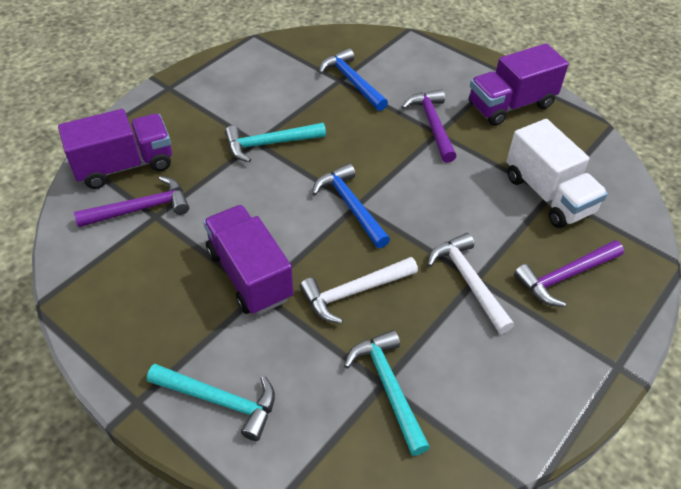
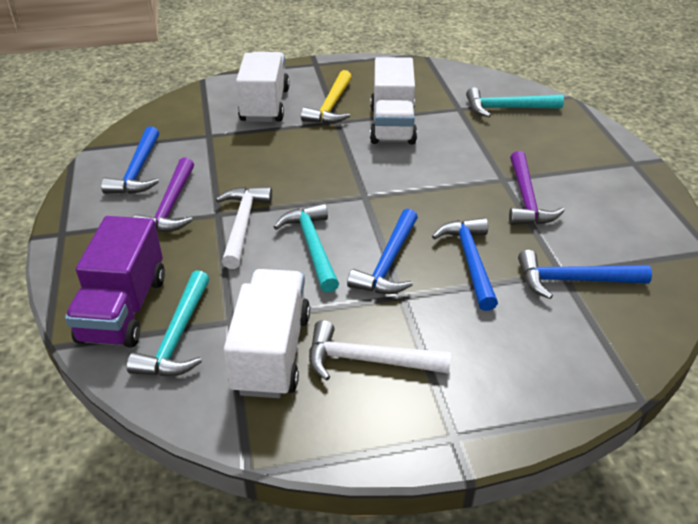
blue hammer: 2 -> 4
purple hammer: 3 -> 2
purple truck: 3 -> 1
white truck: 1 -> 3
yellow hammer: 0 -> 1

